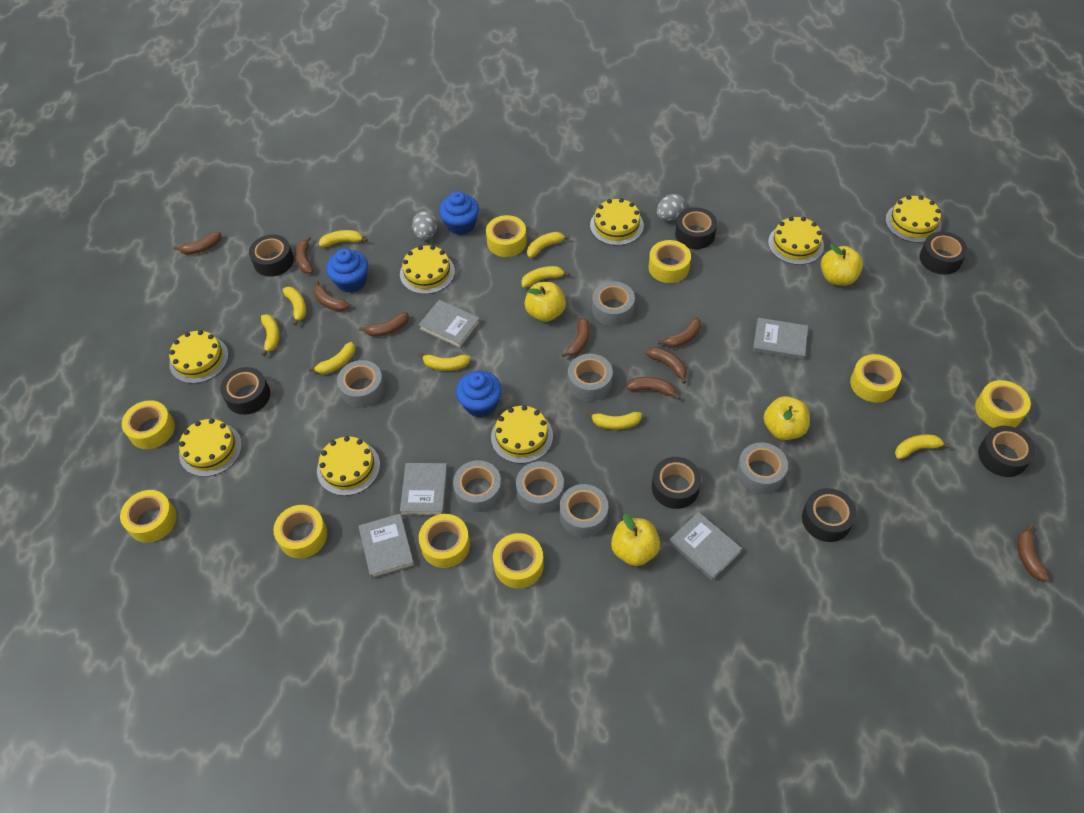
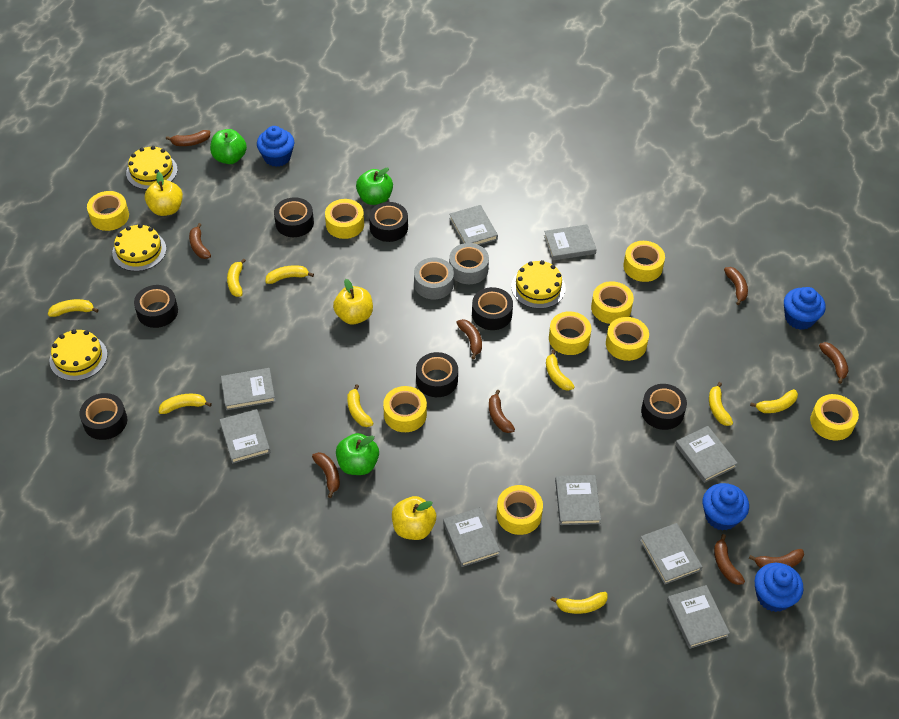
blue cupcake: 3 -> 4
green apple: 0 -> 3
grey book: 5 -> 9
grey egg: 2 -> 0
grey tape: 7 -> 2
yellow apple: 4 -> 3
yellow cake: 8 -> 4

